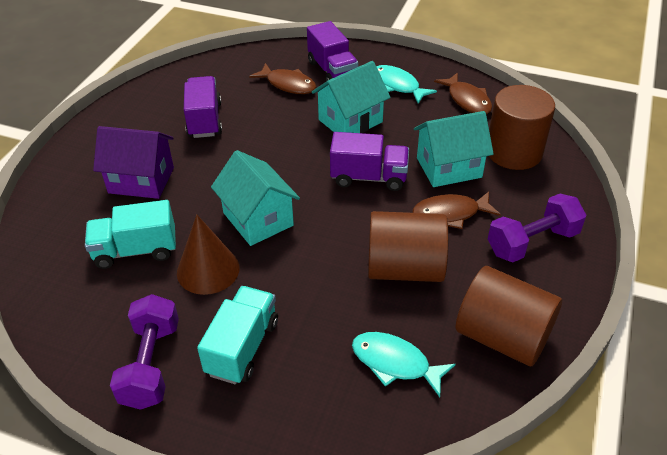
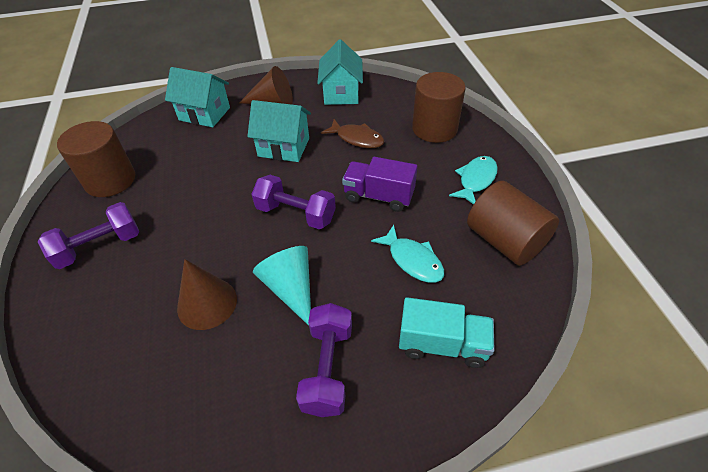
brown cone: 1 -> 2
brown fish: 3 -> 1
purple dumbbell: 2 -> 3
purple house: 1 -> 0
purple truck: 3 -> 1
turquoise cone: 0 -> 1
turquoise truck: 2 -> 1

